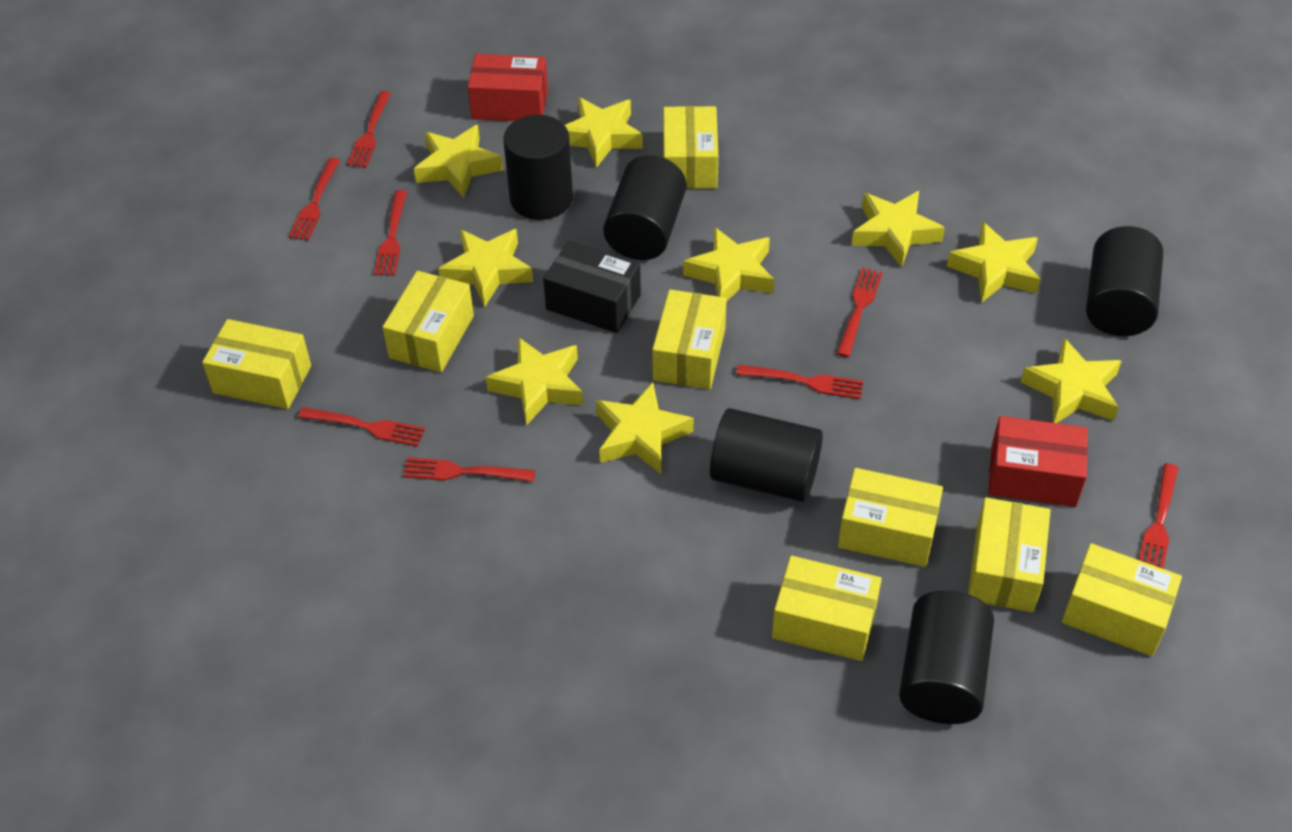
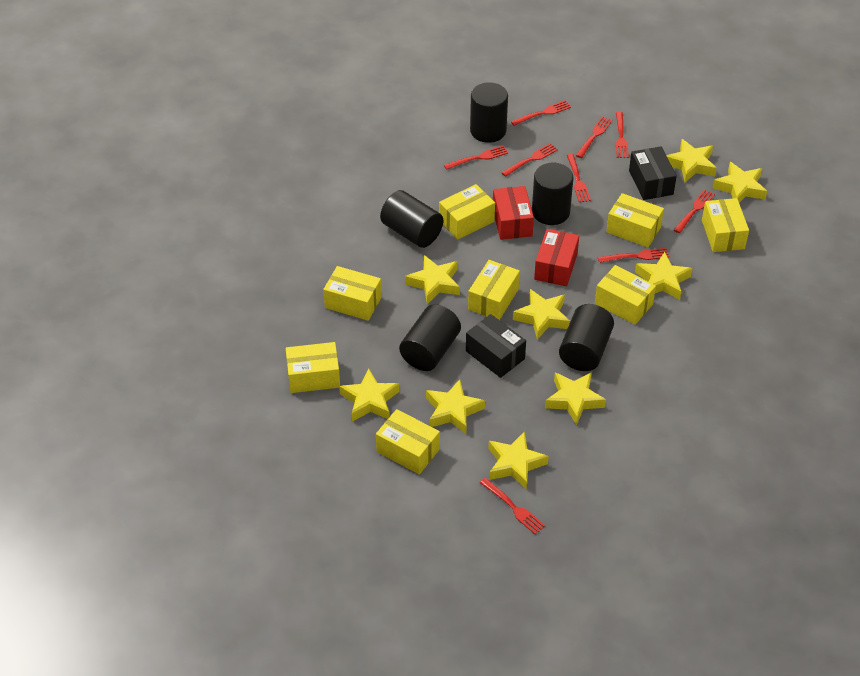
black box: 1 -> 2
red fork: 8 -> 9

